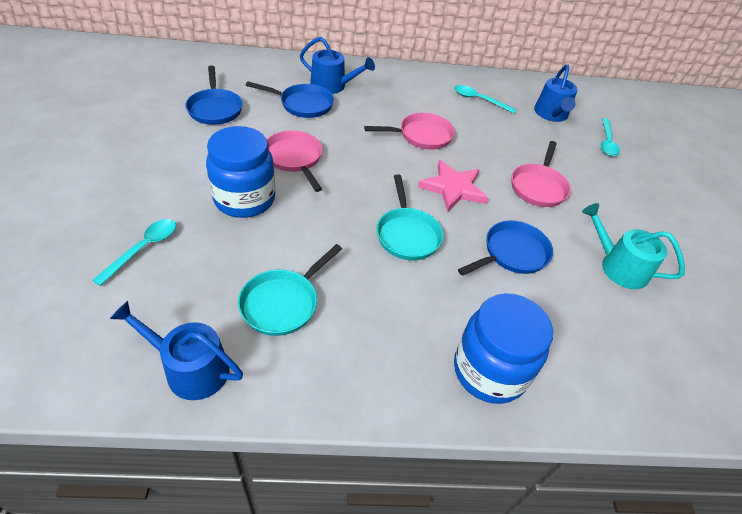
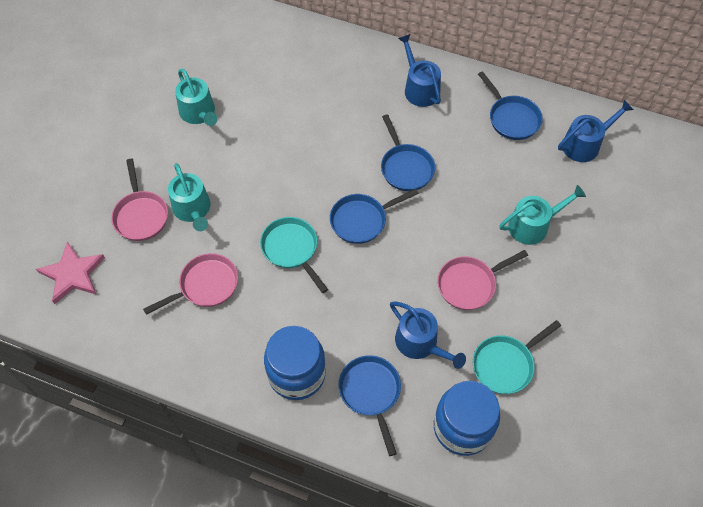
blue pan: 3 -> 4
turquoise spoon: 3 -> 0
turquoise watering can: 1 -> 3

